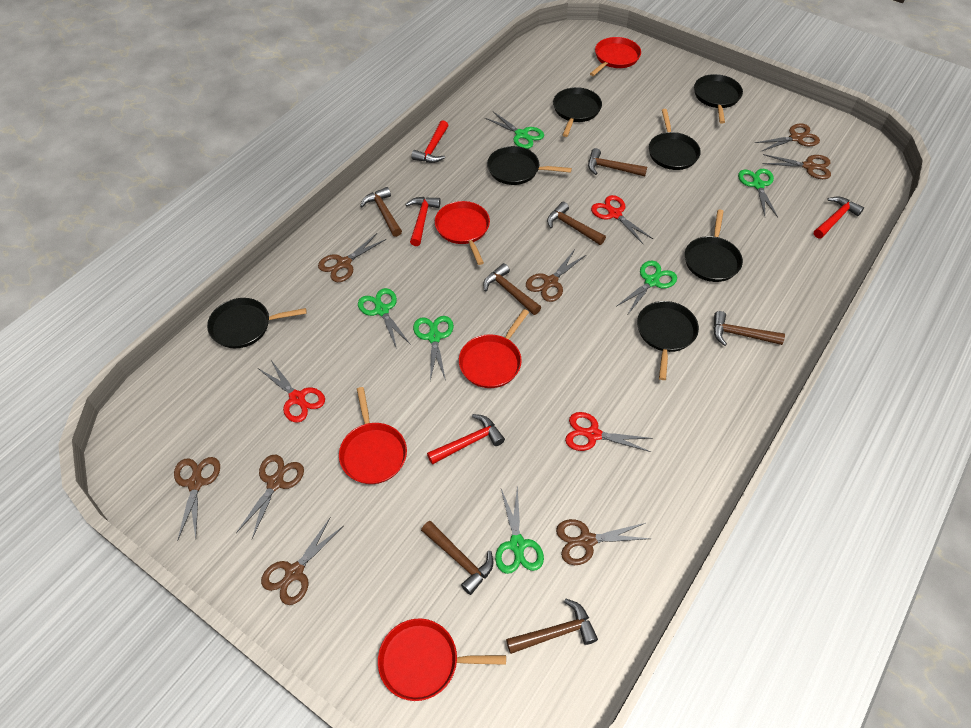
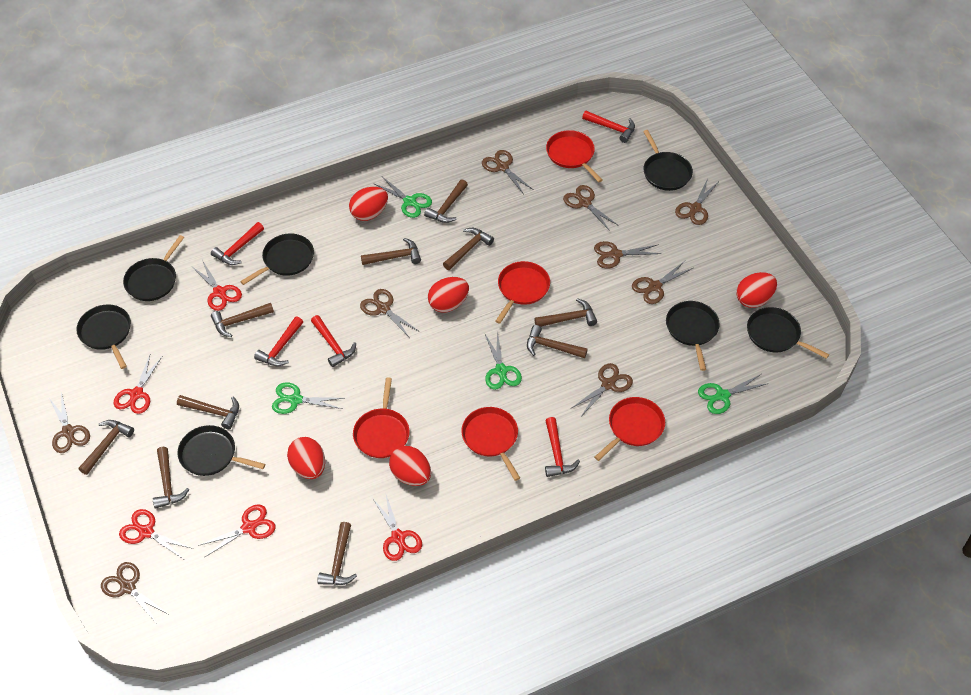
brown hammer: 7 -> 10
brown scissors: 8 -> 9
green scissors: 6 -> 4
red egg: 0 -> 5
red hammer: 4 -> 5
red scissors: 3 -> 5

